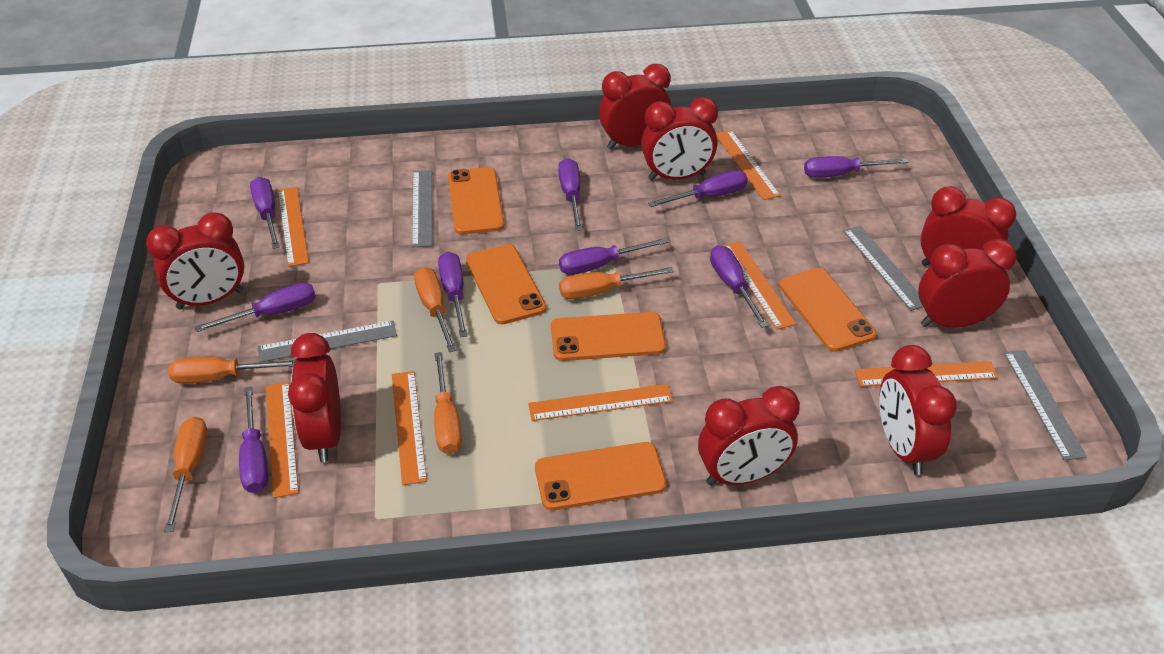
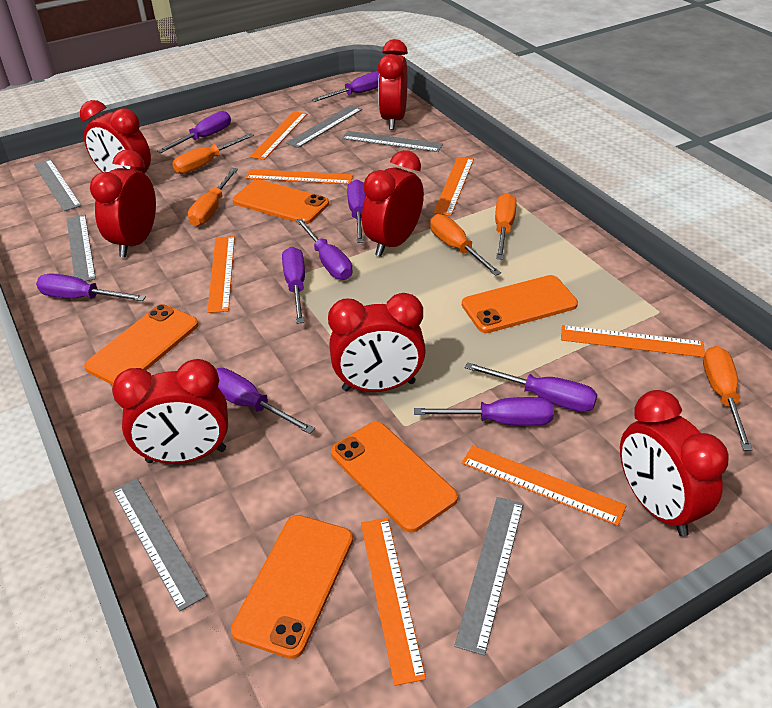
grey ruler: 4 -> 6
red clock: 8 -> 7

